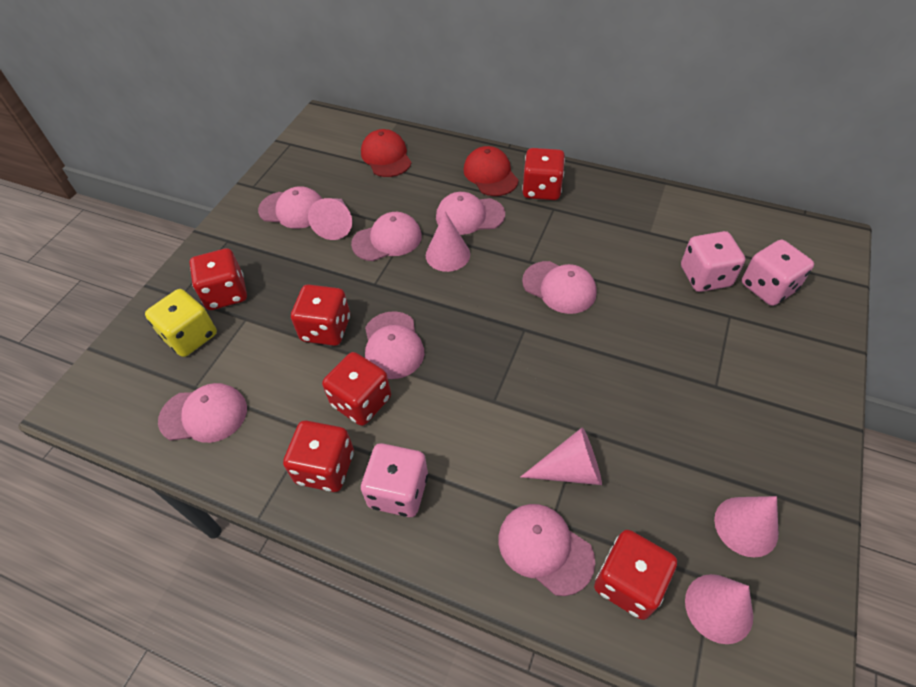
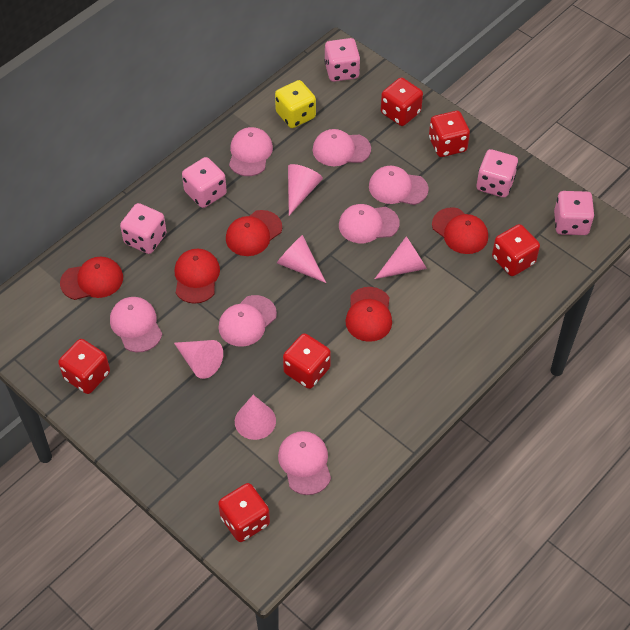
pink dice: 3 -> 5
red cap: 2 -> 5

